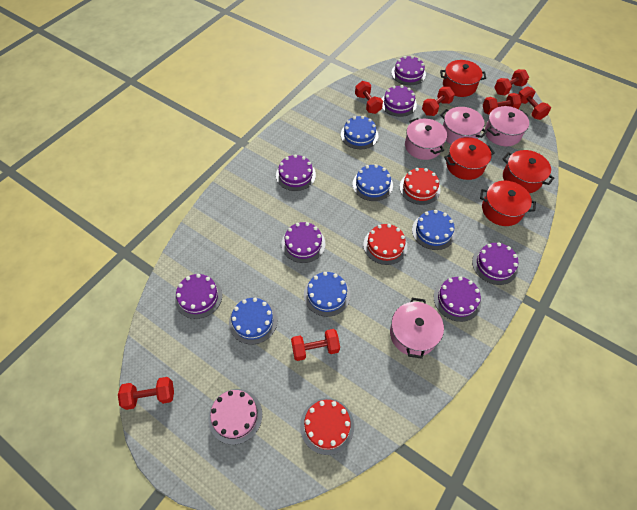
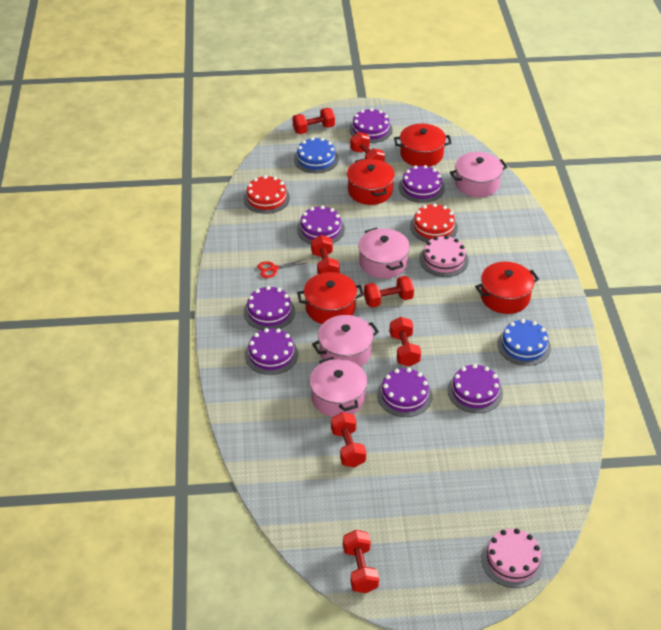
blue cake: 5 -> 2
pink cake: 1 -> 2
red cake: 3 -> 2
red scissors: 0 -> 1

